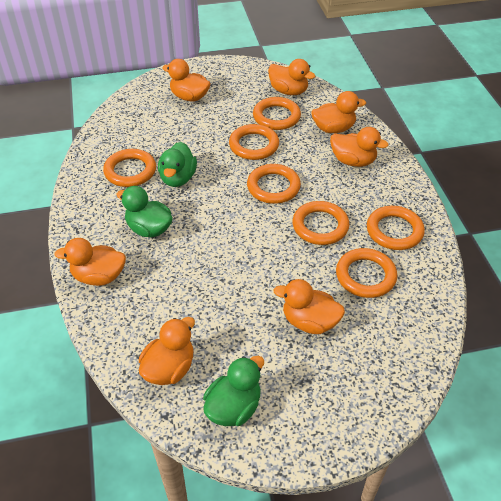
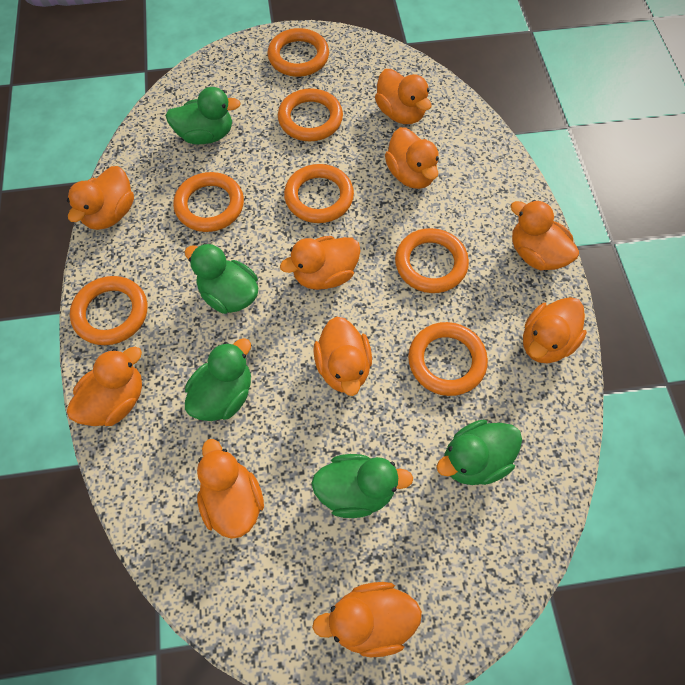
green duck: 3 -> 5
orange duck: 7 -> 10

